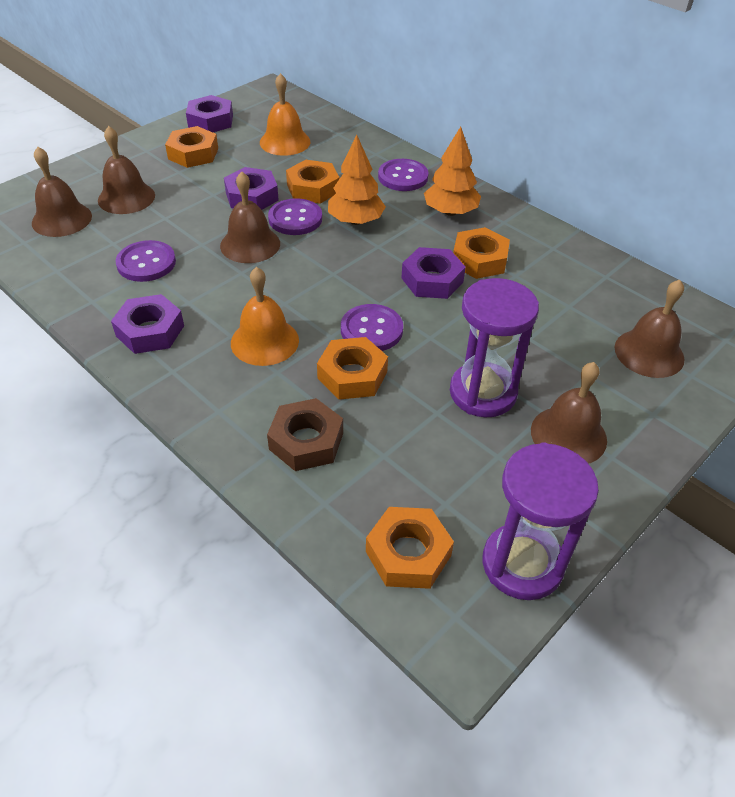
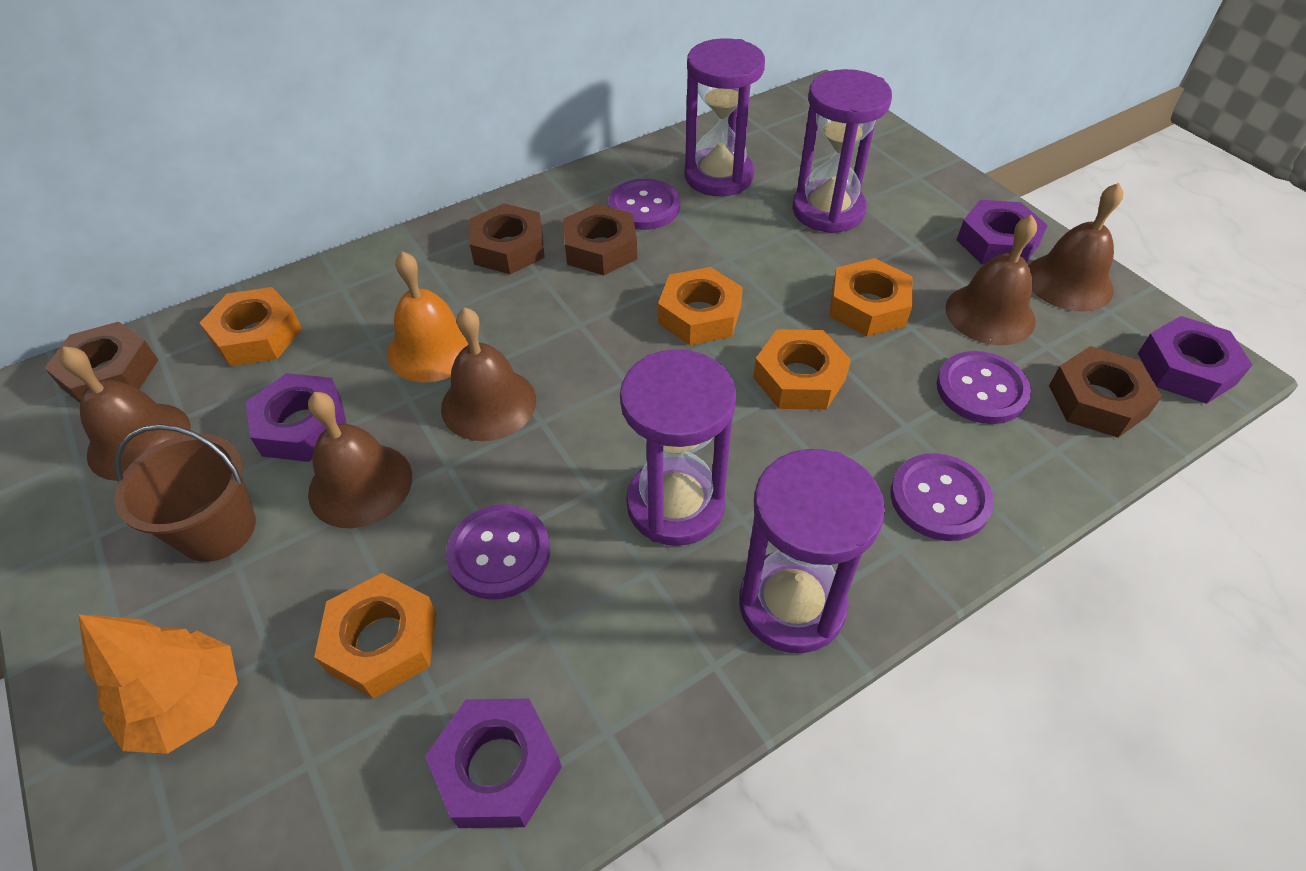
brown bucket: 0 -> 1
brown nut: 1 -> 4
orange bell: 2 -> 1
orange tree: 2 -> 1
purple hourglass: 2 -> 4

